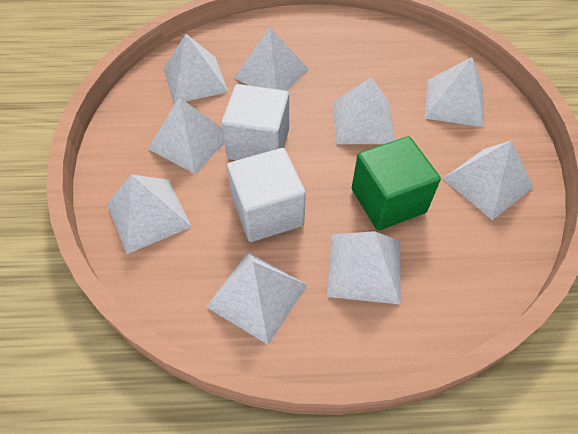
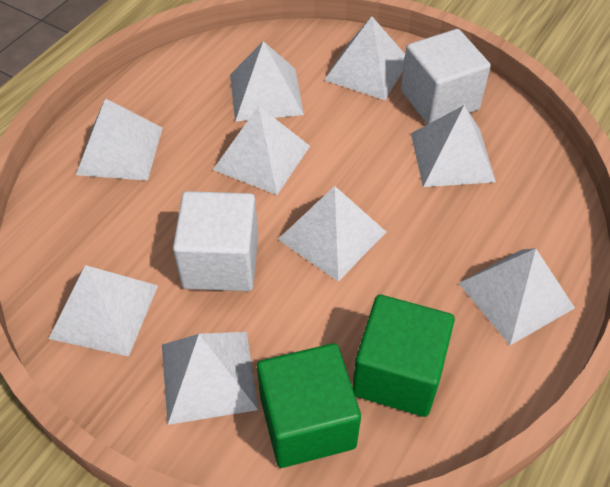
green cube: 1 -> 2

